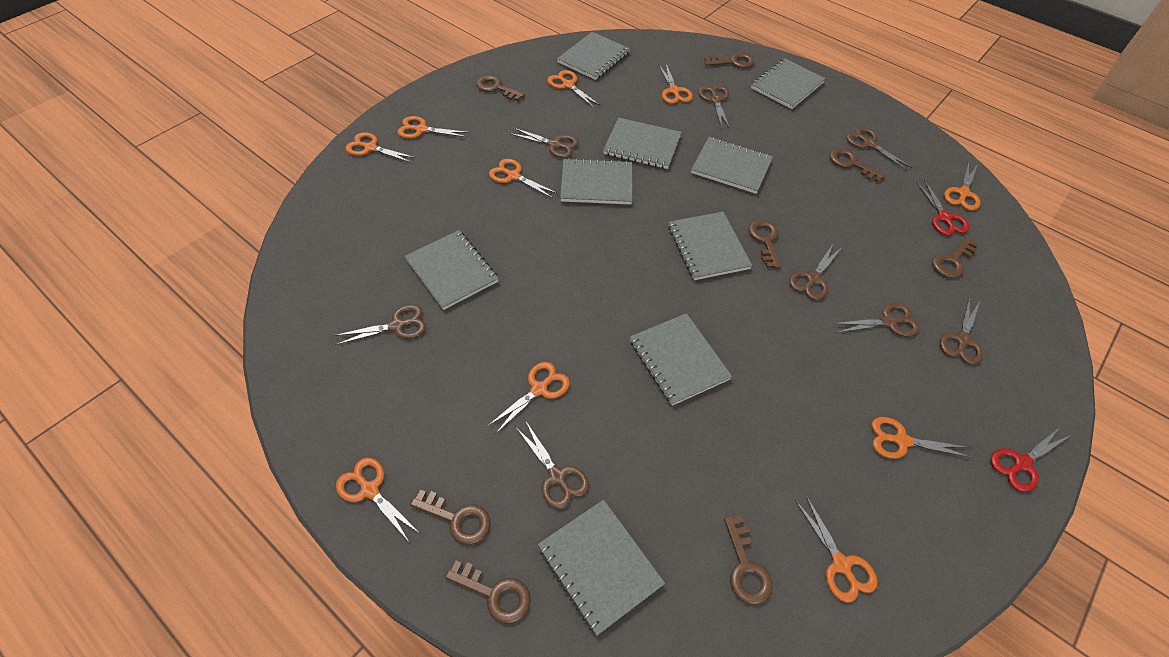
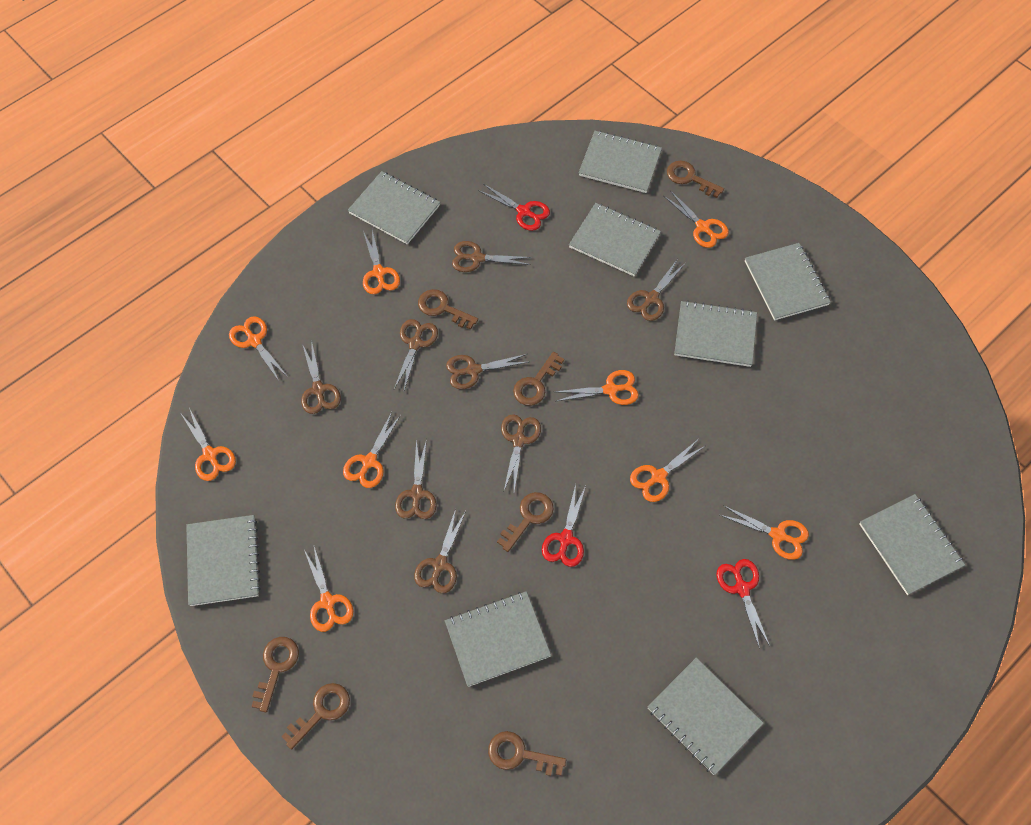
brown key: 8 -> 7
orange scissors: 10 -> 9
red scissors: 2 -> 3

